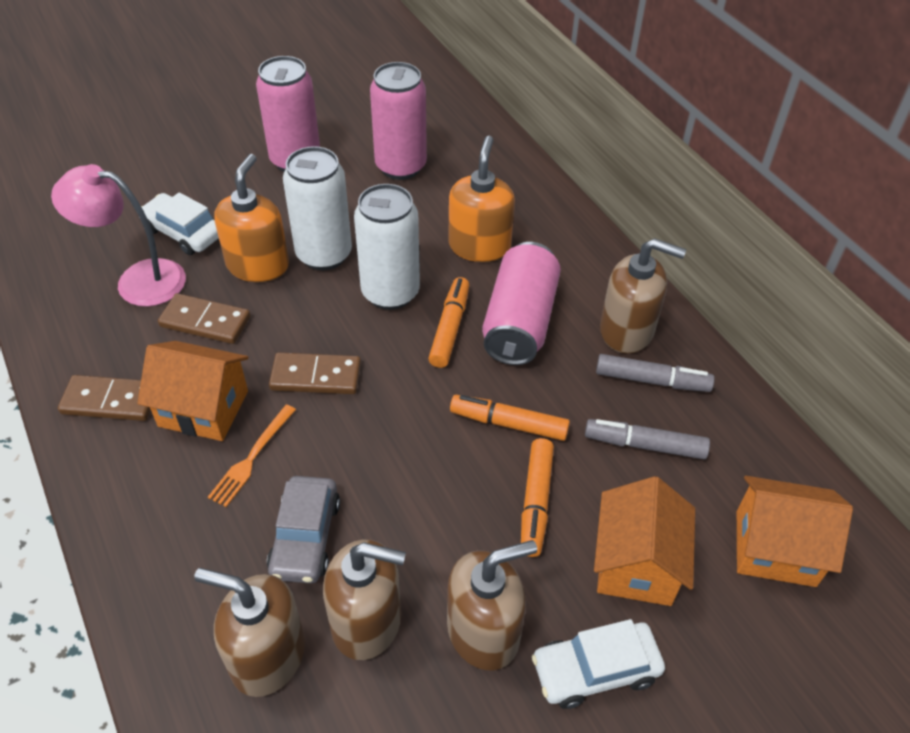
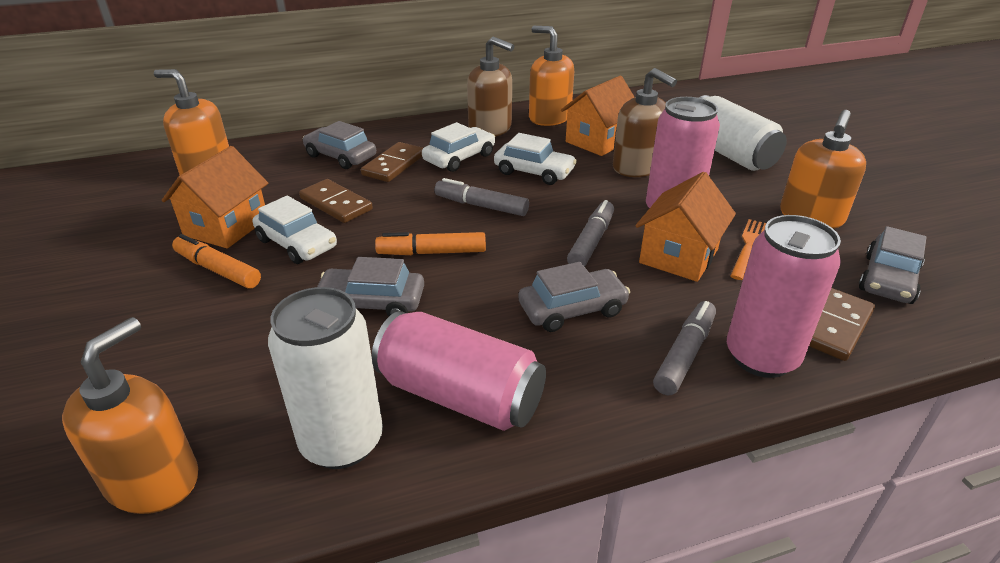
brown soap dispenser: 4 -> 2
grey car: 1 -> 4
grey marker: 2 -> 3
orange marker: 3 -> 2
orange soap dispenser: 2 -> 4
pink lamp: 1 -> 0
white car: 2 -> 3

